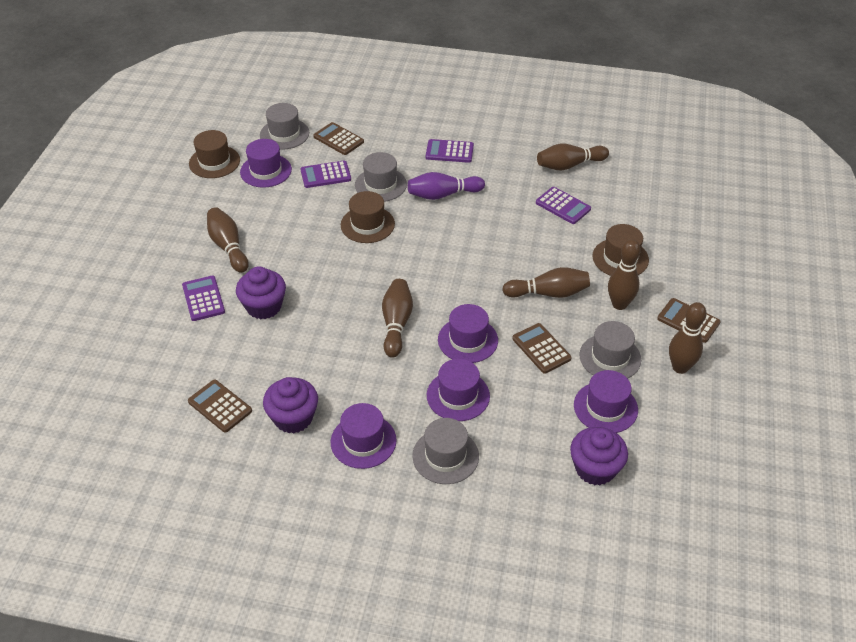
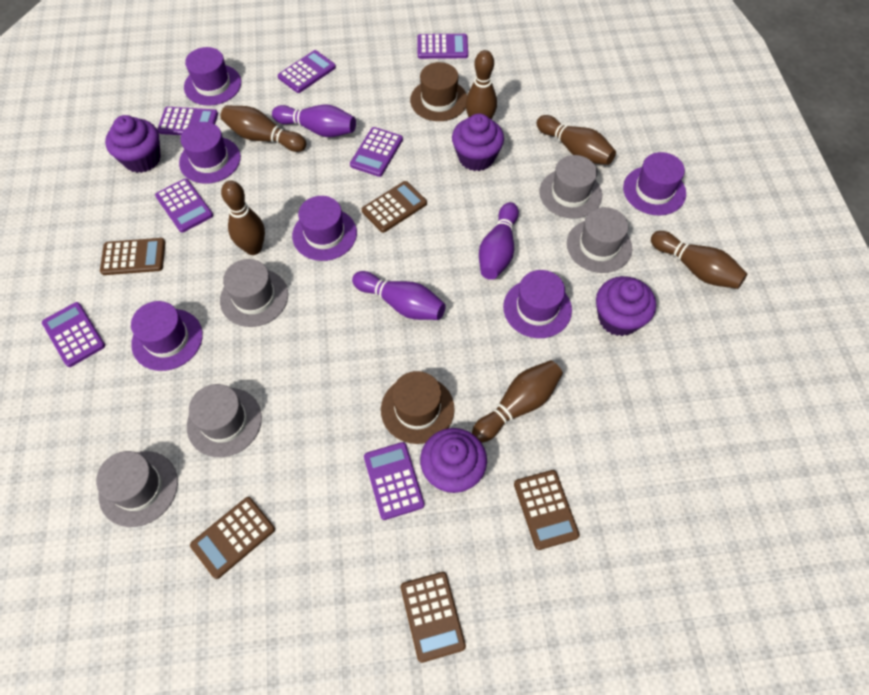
brown calculator: 4 -> 5
brown hat: 3 -> 2
grey hat: 4 -> 5
purple bowling pin: 1 -> 3
purple calculator: 4 -> 7
purple cupcake: 3 -> 4
purple hat: 5 -> 6

